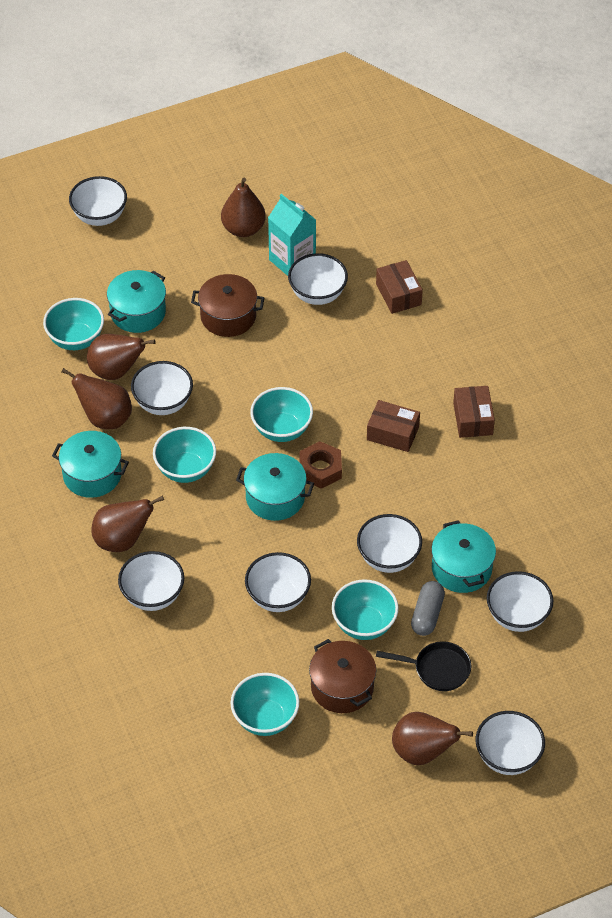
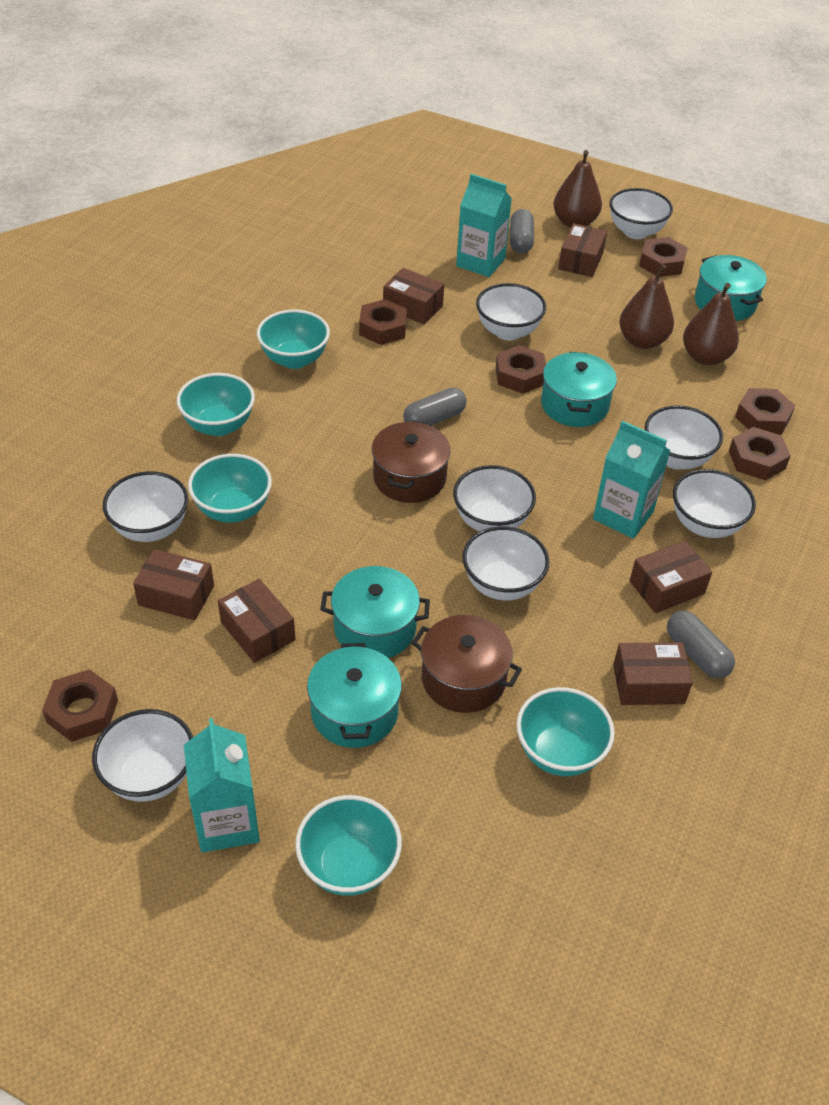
black pan: 1 -> 0
brown box: 3 -> 6
brown nut: 1 -> 6
brown pear: 5 -> 3
grey capsule: 1 -> 3
turquoise carton: 1 -> 3

